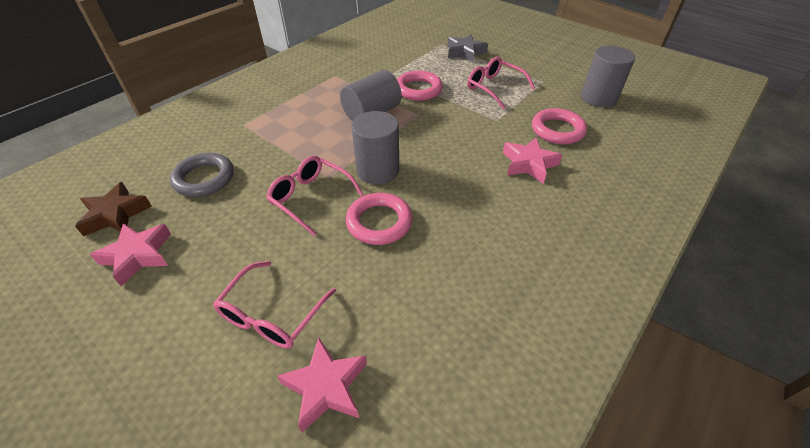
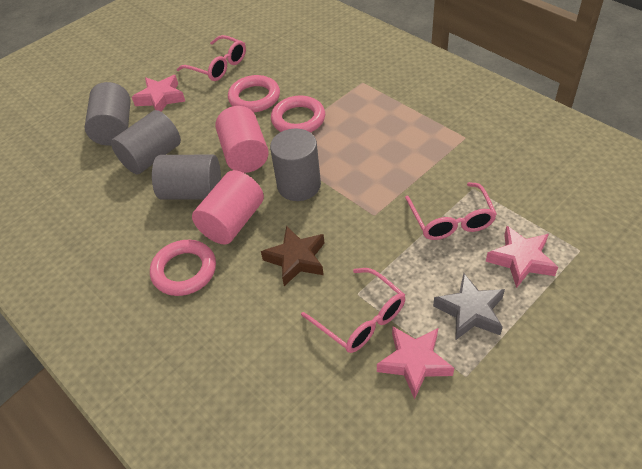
grey cylinder: 3 -> 4
grey ring: 1 -> 0
pink cylinder: 0 -> 2

